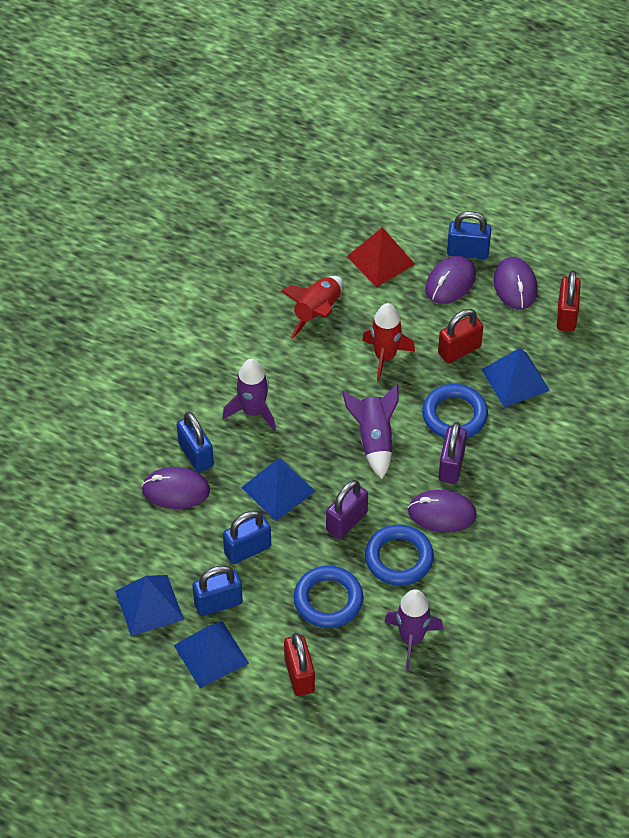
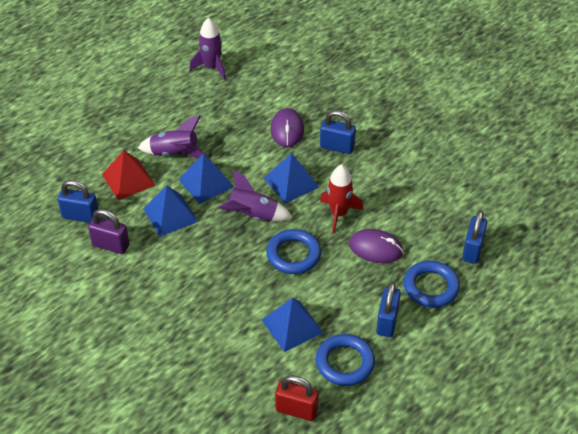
purple mouse: 4 -> 2
purple padlock: 2 -> 1
red padlock: 3 -> 1
red rocket: 2 -> 1

